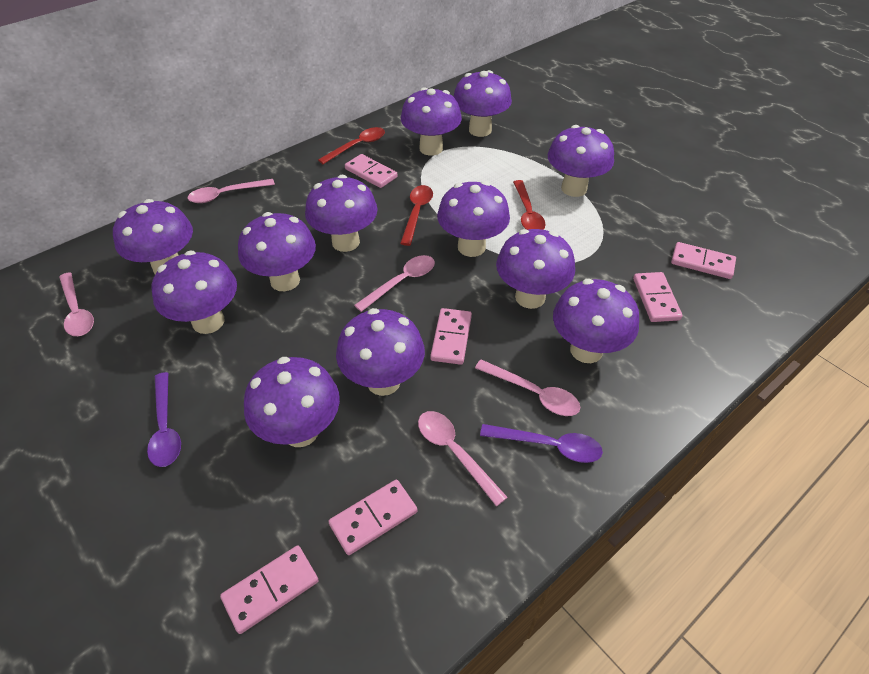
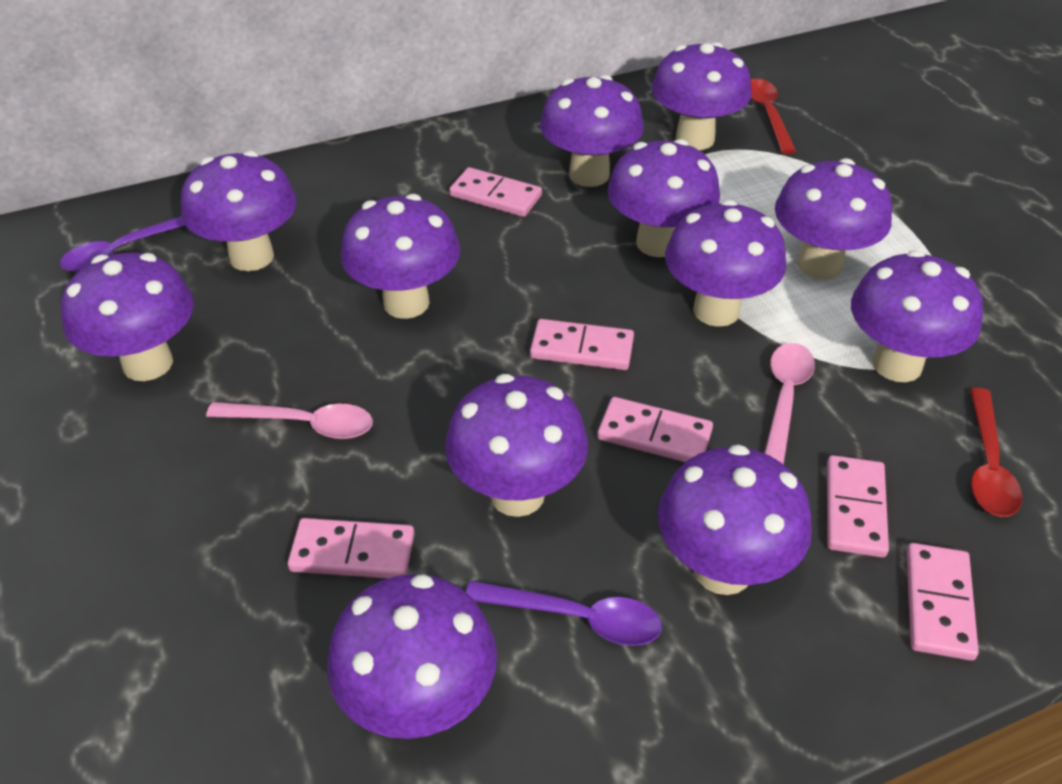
pink spoon: 5 -> 2
red spoon: 3 -> 2

